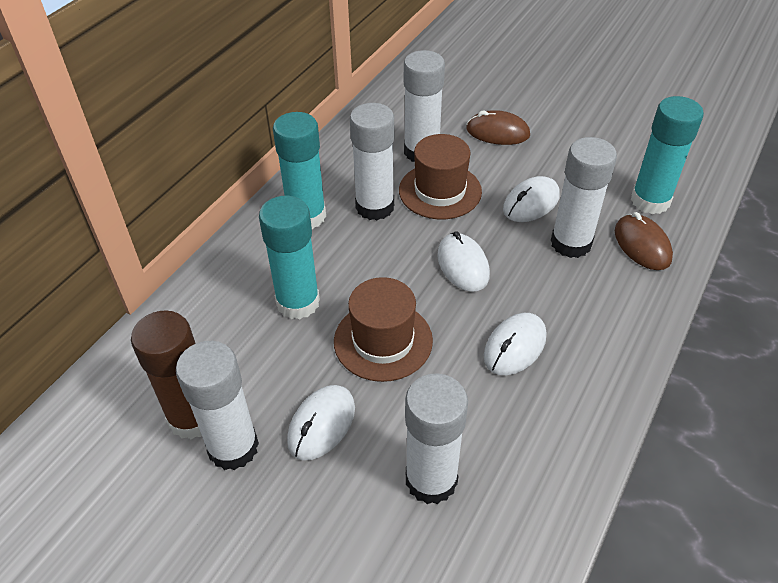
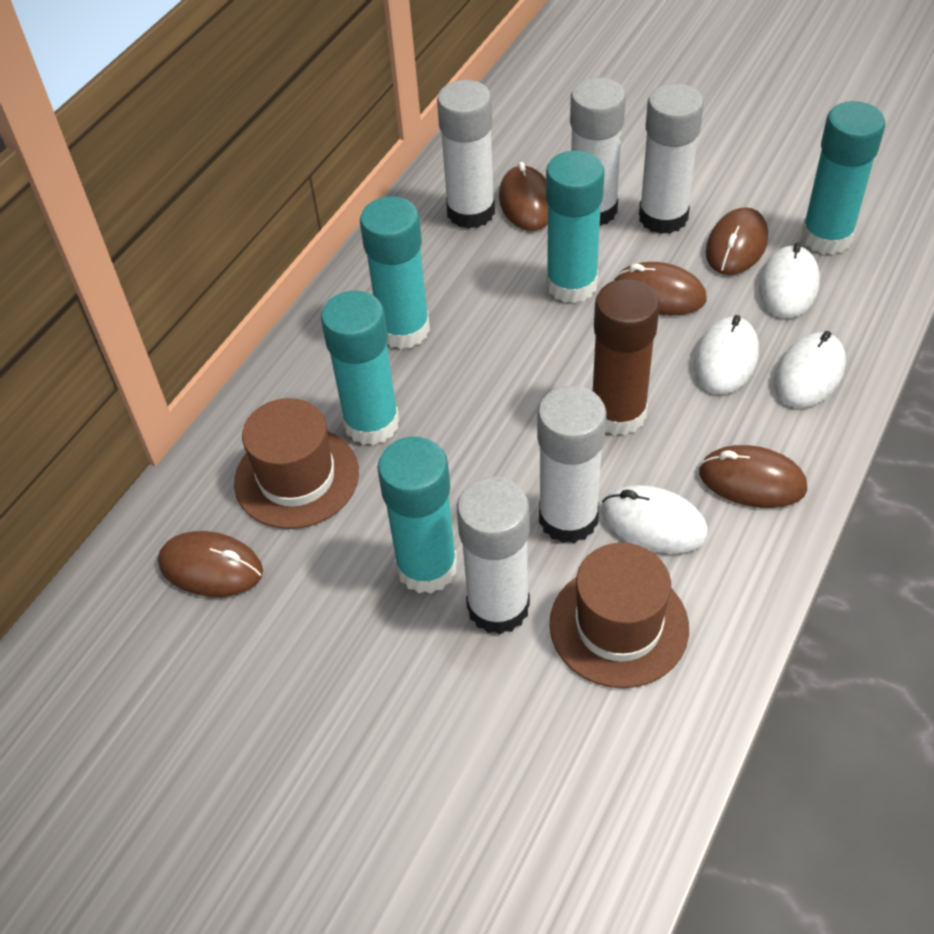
brown mouse: 2 -> 5
turquoise glue stick: 3 -> 5

